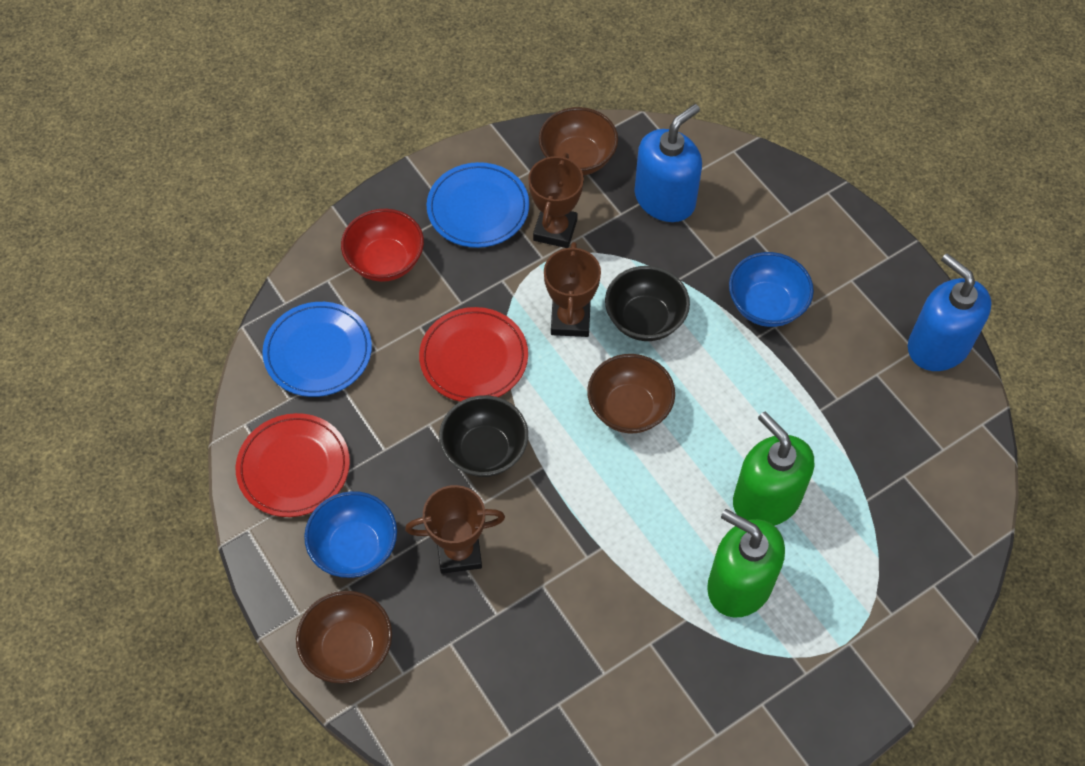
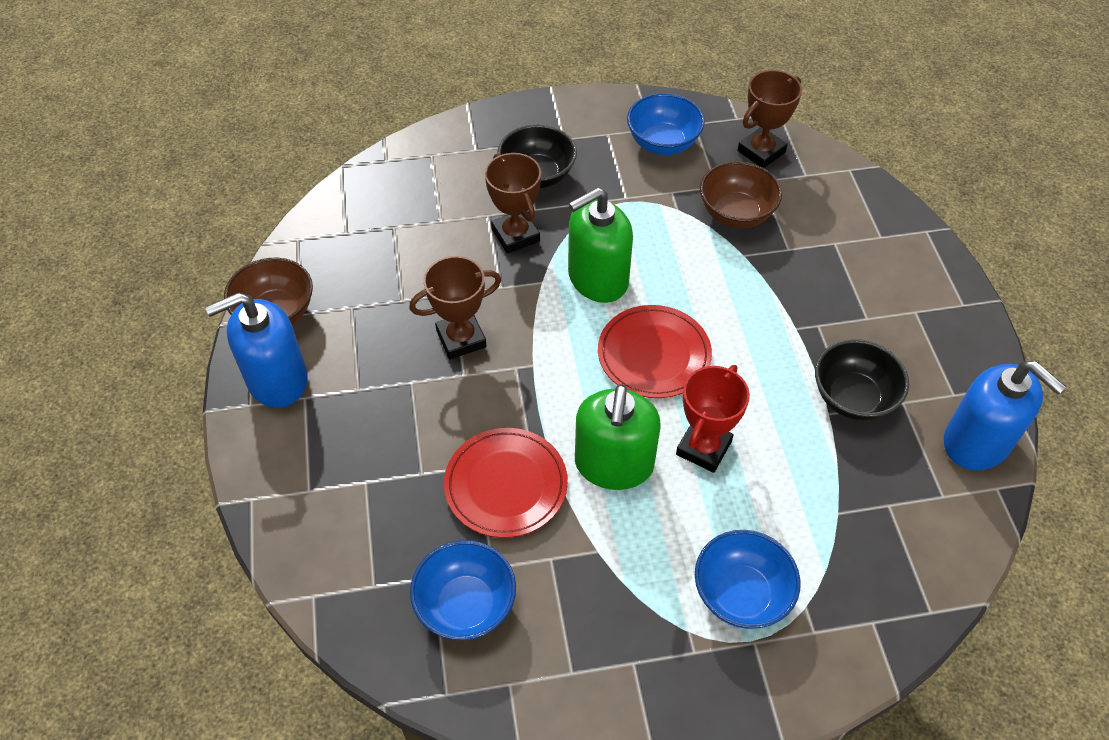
blue bowl: 2 -> 3
blue plate: 2 -> 0
brown bowl: 3 -> 2
red bowl: 1 -> 0
red trophy: 0 -> 1

